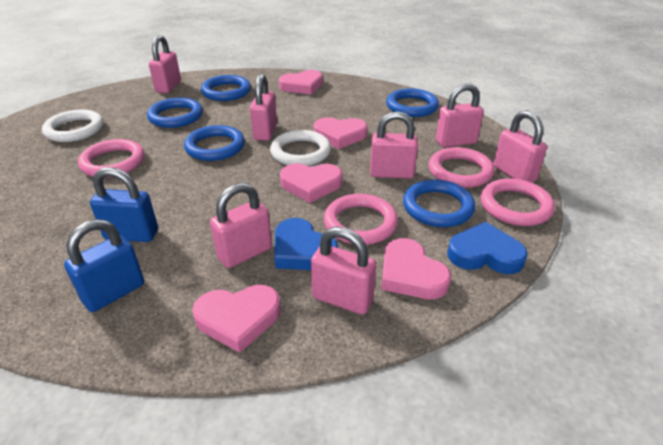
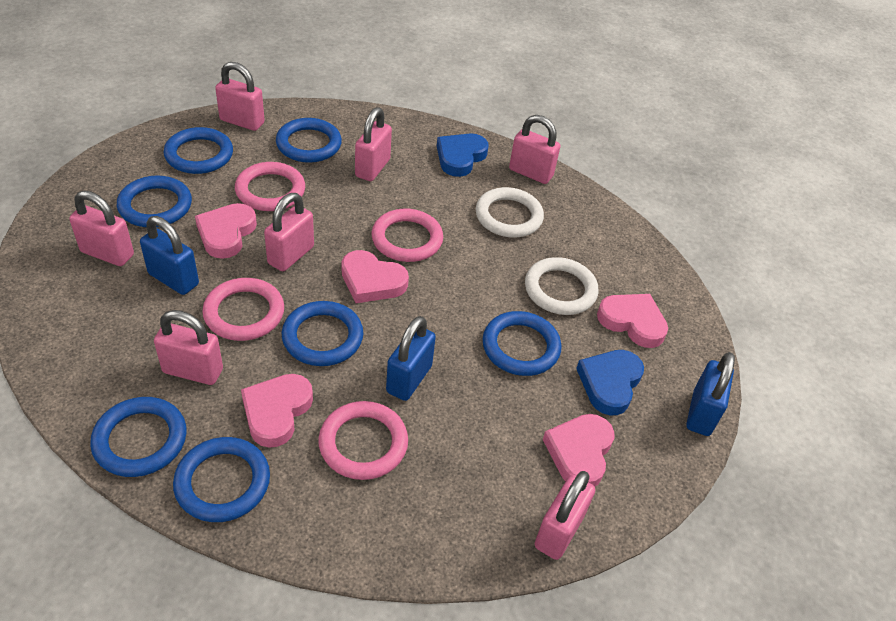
blue padlock: 2 -> 3
blue ring: 5 -> 7

